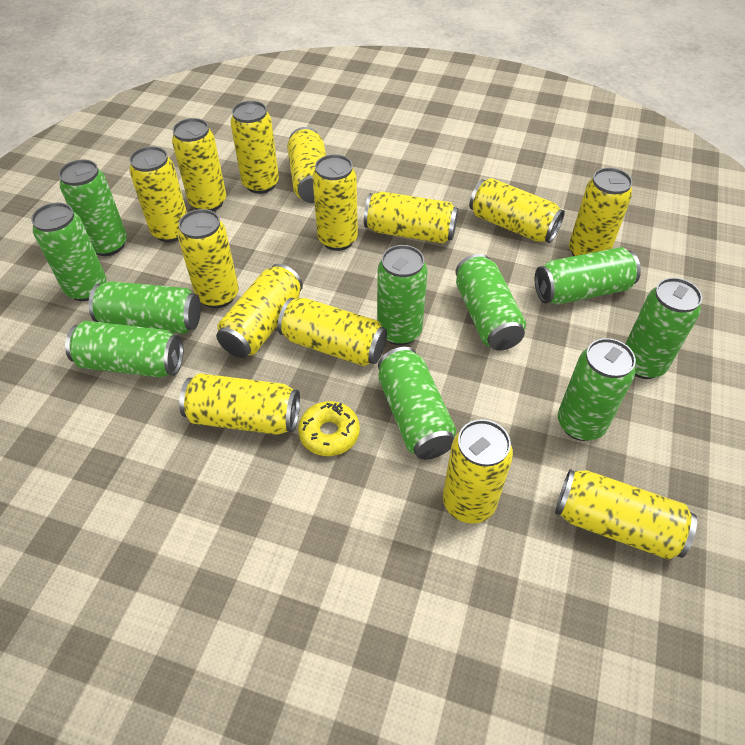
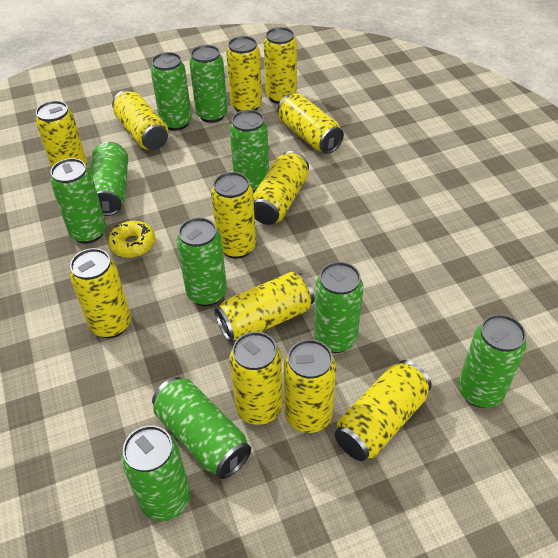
yellow can: 14 -> 12

